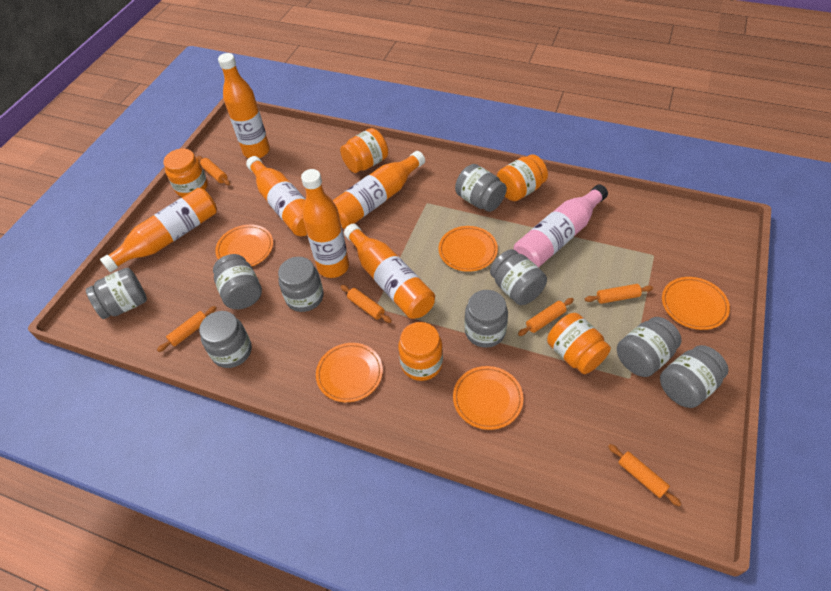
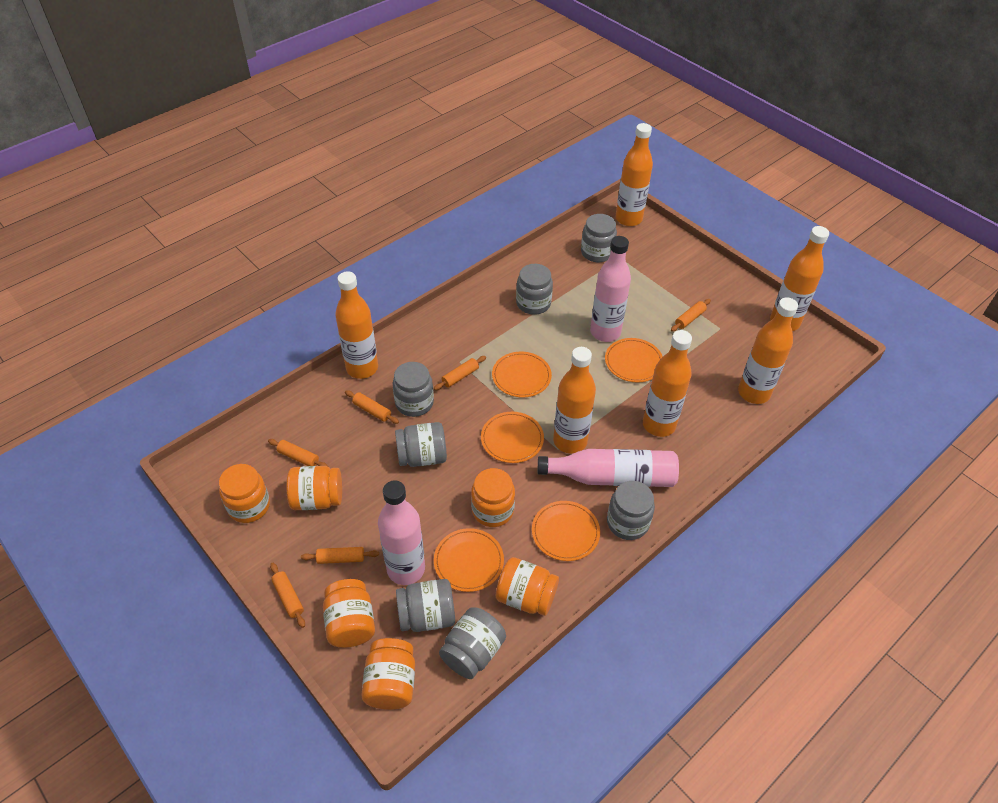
grey jar: 9 -> 7
orange jar: 5 -> 6
pink bottle: 1 -> 3

